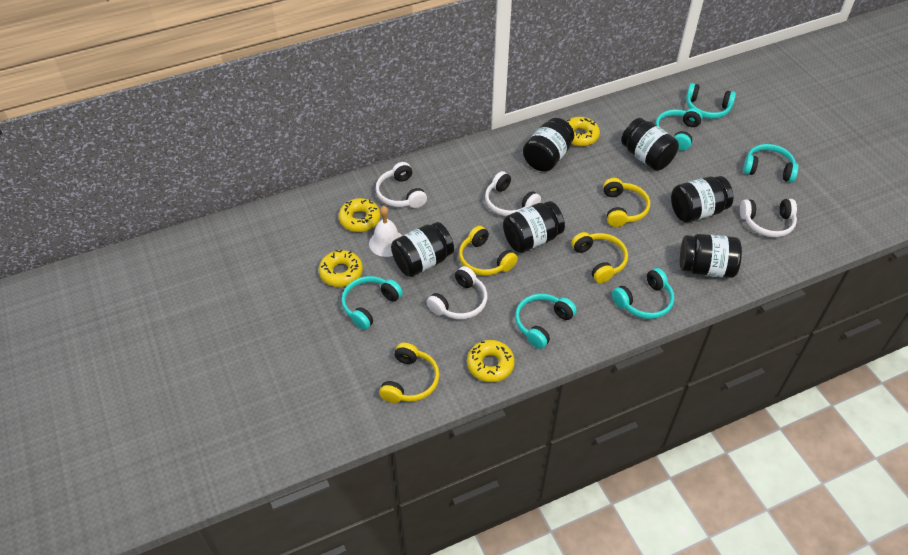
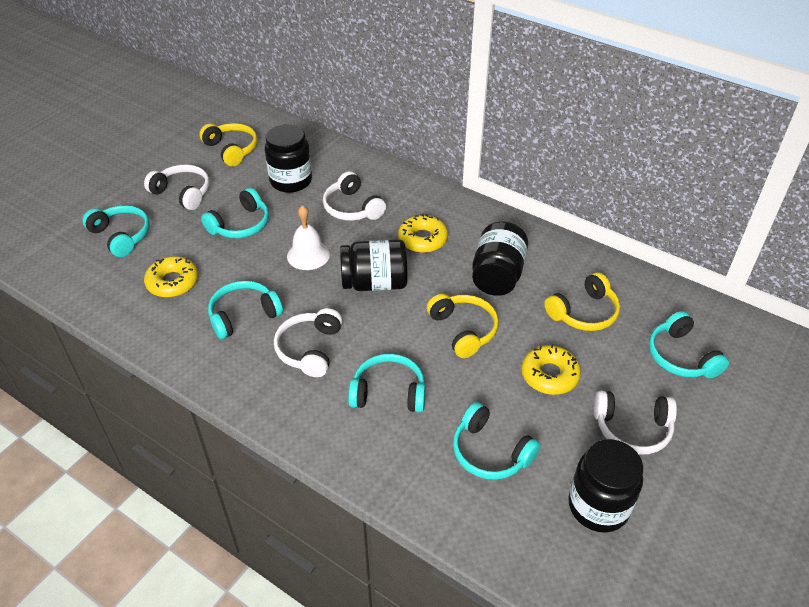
black jar: 6 -> 4
yellow donut: 4 -> 3
yellow headphones: 4 -> 3

